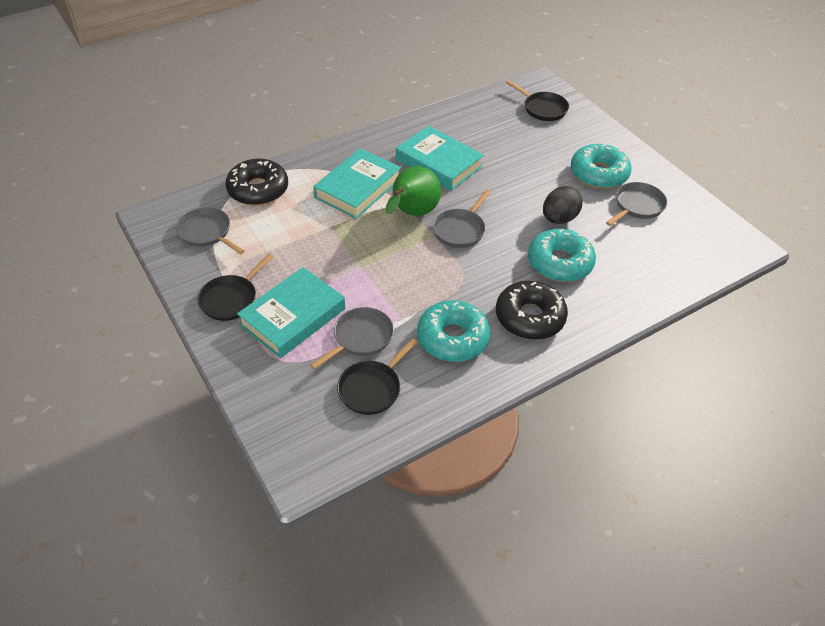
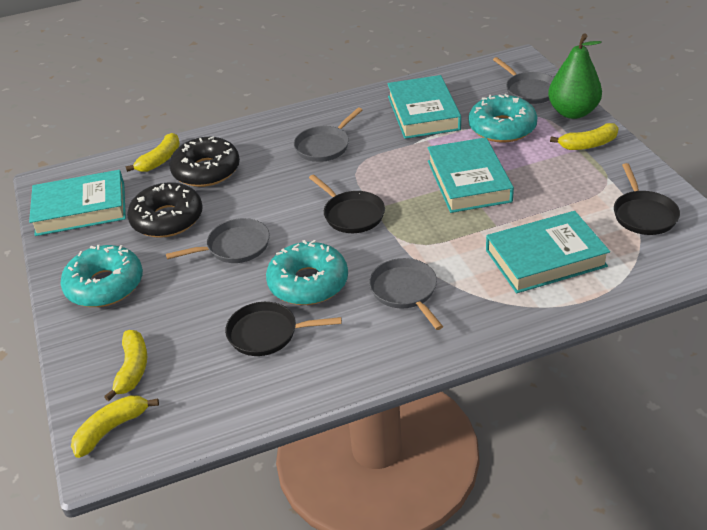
black egg: 1 -> 0
turquoise book: 3 -> 4
yellow banana: 0 -> 4

